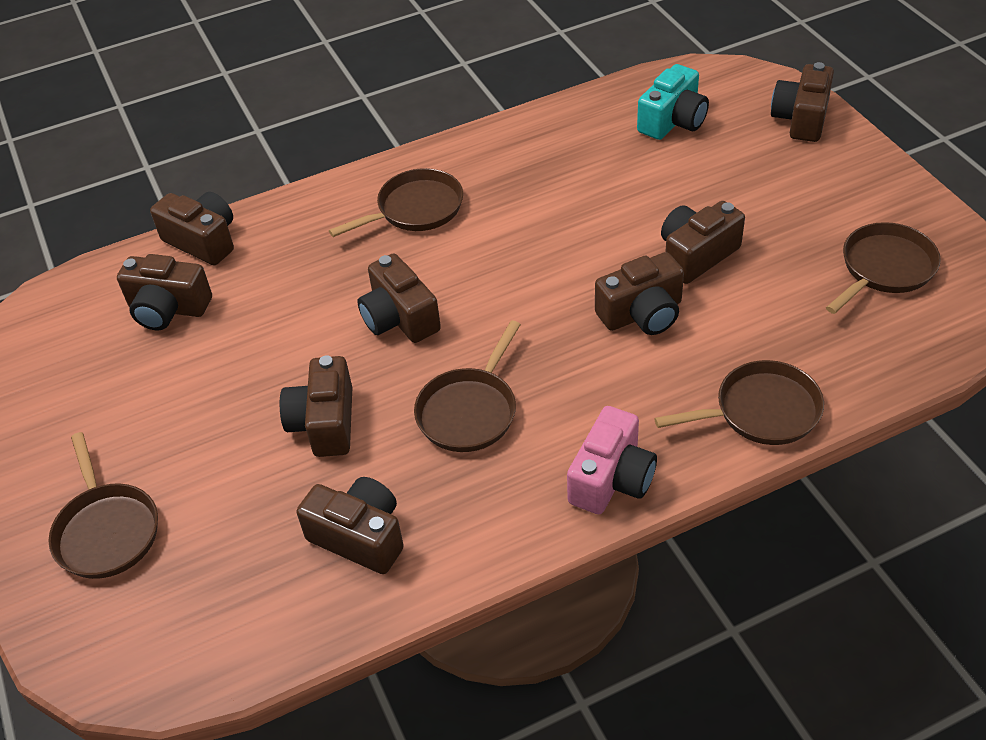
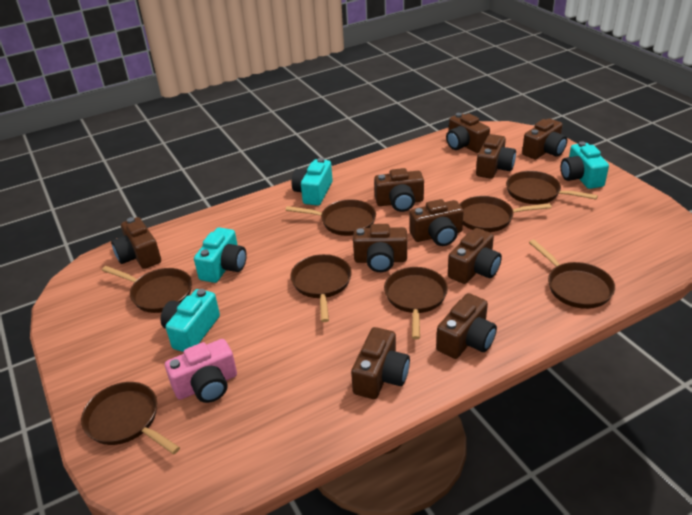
brown camera: 8 -> 10
brown pan: 5 -> 8
turquoise camera: 1 -> 4

